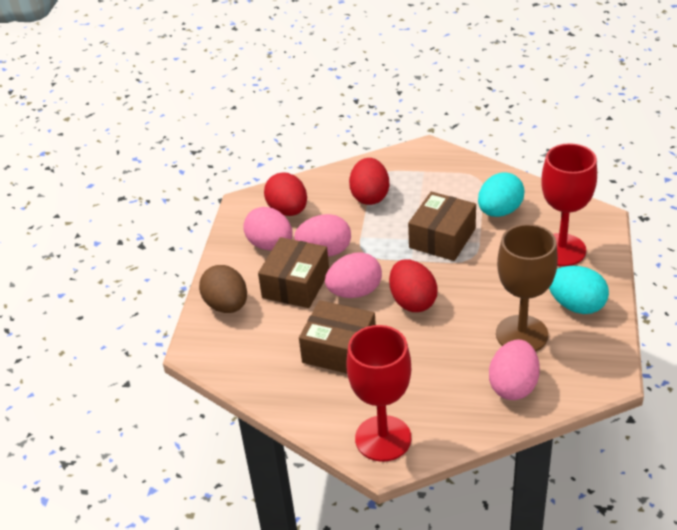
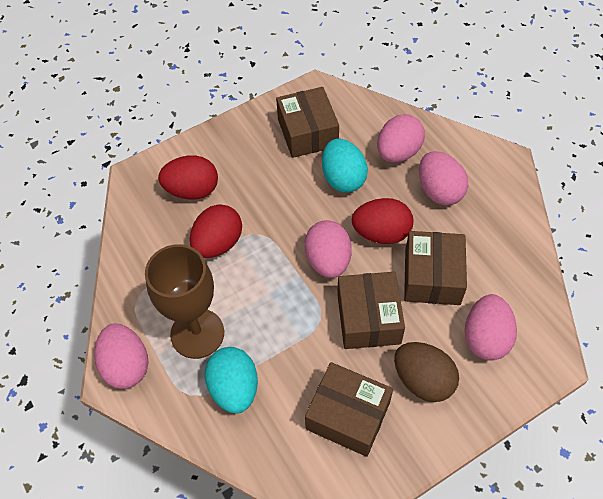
brown box: 3 -> 4
pink egg: 4 -> 5
red goblet: 2 -> 0

